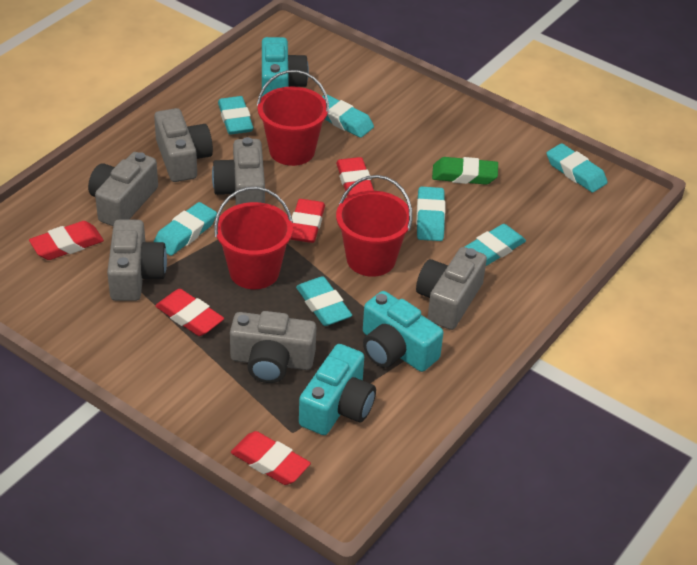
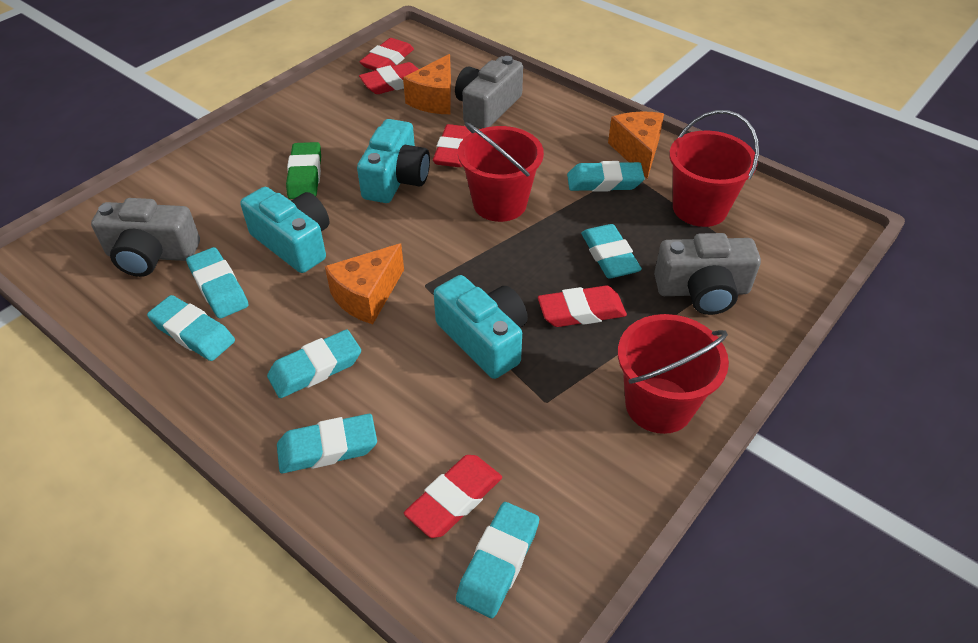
grey camera: 6 -> 3
orange cheese: 0 -> 3

